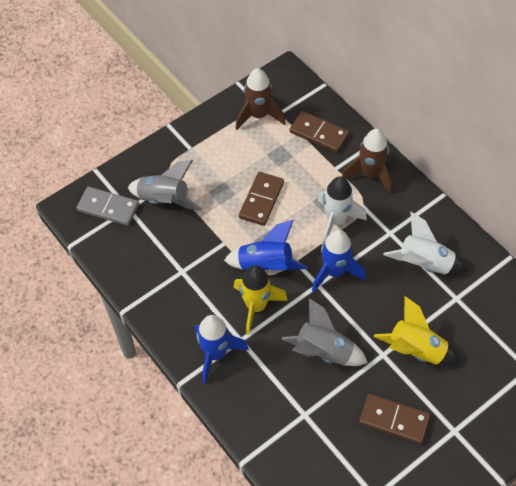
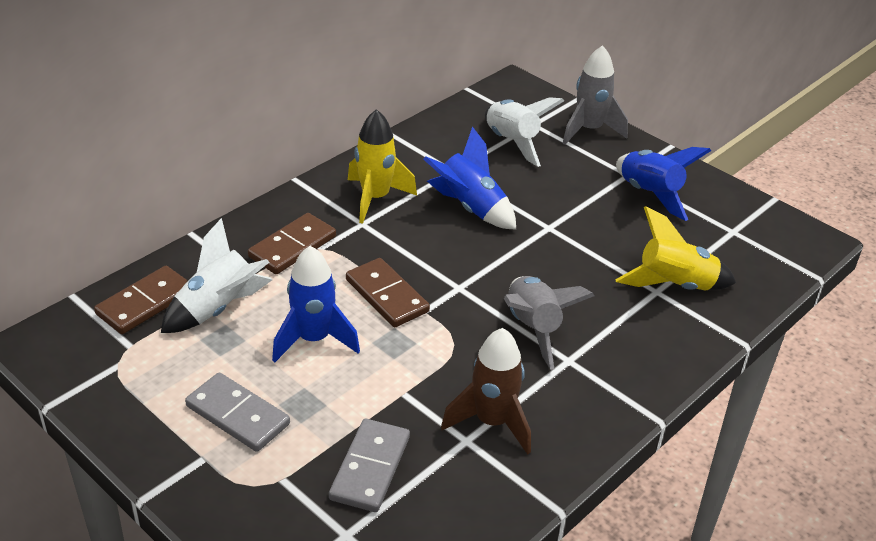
brown rocket: 2 -> 1
grey domino: 1 -> 2

